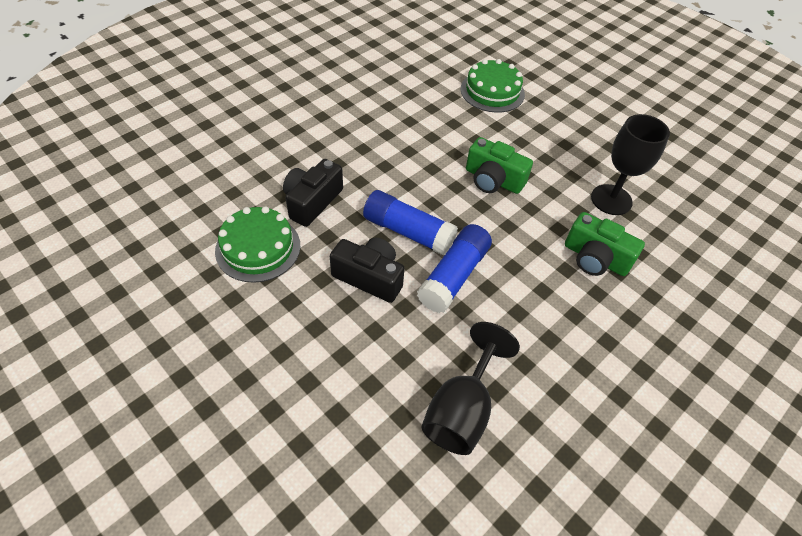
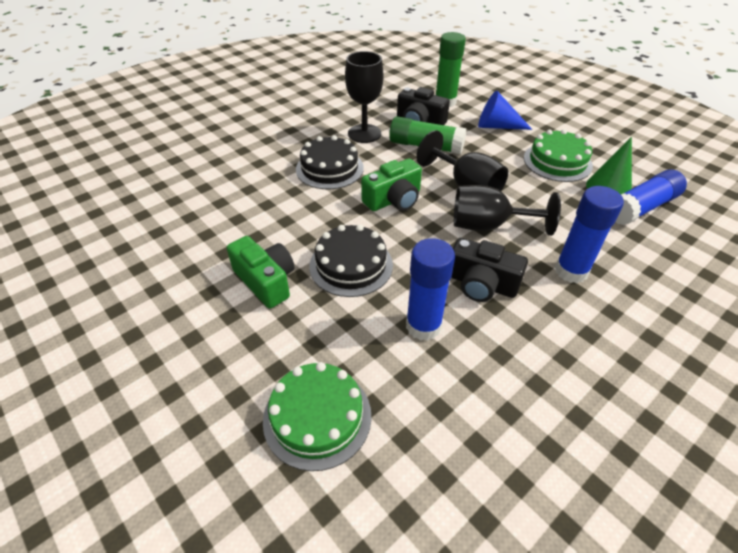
black cake: 0 -> 2
black goblet: 2 -> 3
blue cone: 0 -> 1
blue glue stick: 2 -> 3
green cone: 0 -> 1
green glue stick: 0 -> 2

